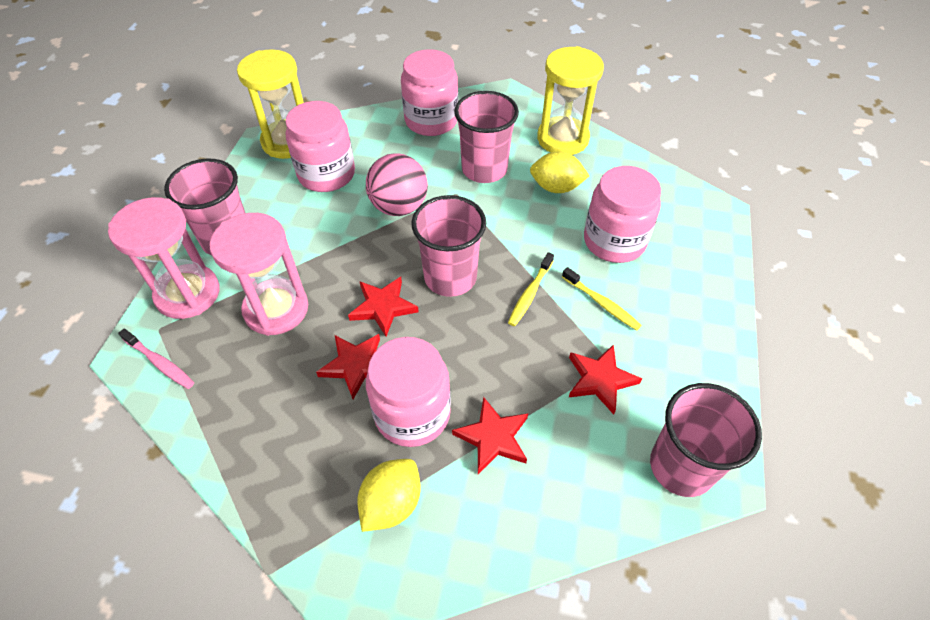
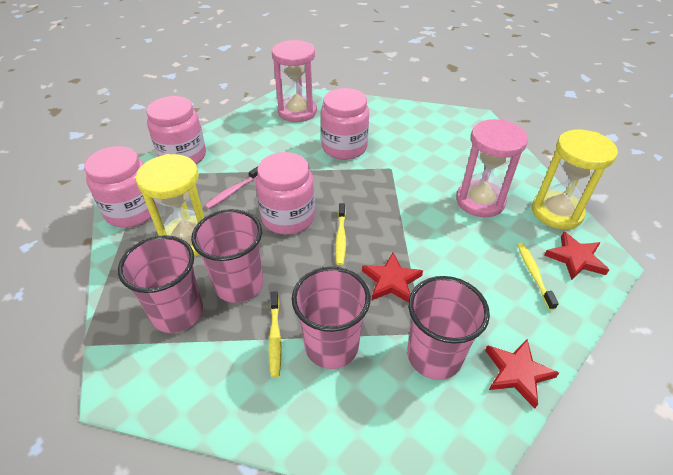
pink ball: 1 -> 0
red star: 4 -> 3
yellow lemon: 2 -> 0
yellow toothbrush: 2 -> 3

